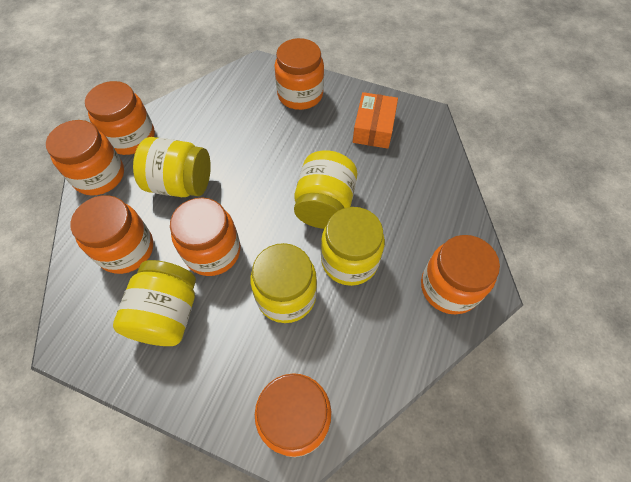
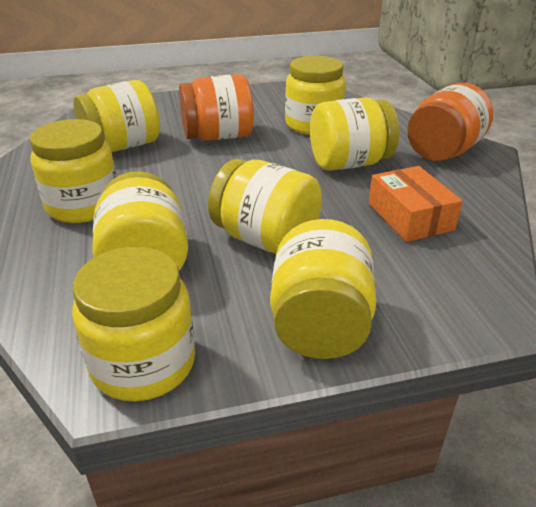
orange jar: 7 -> 2
yellow jar: 5 -> 8

